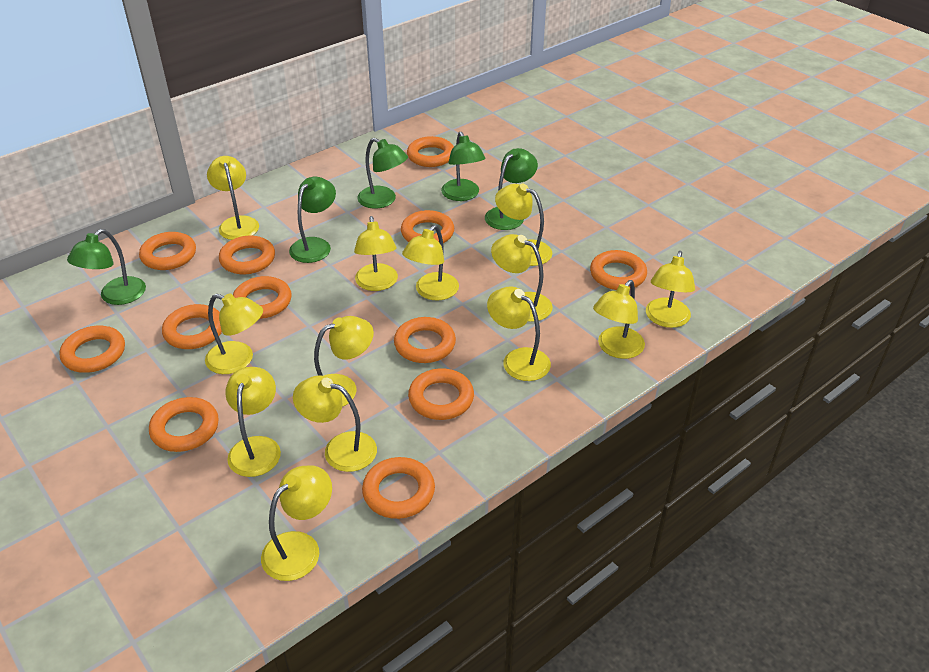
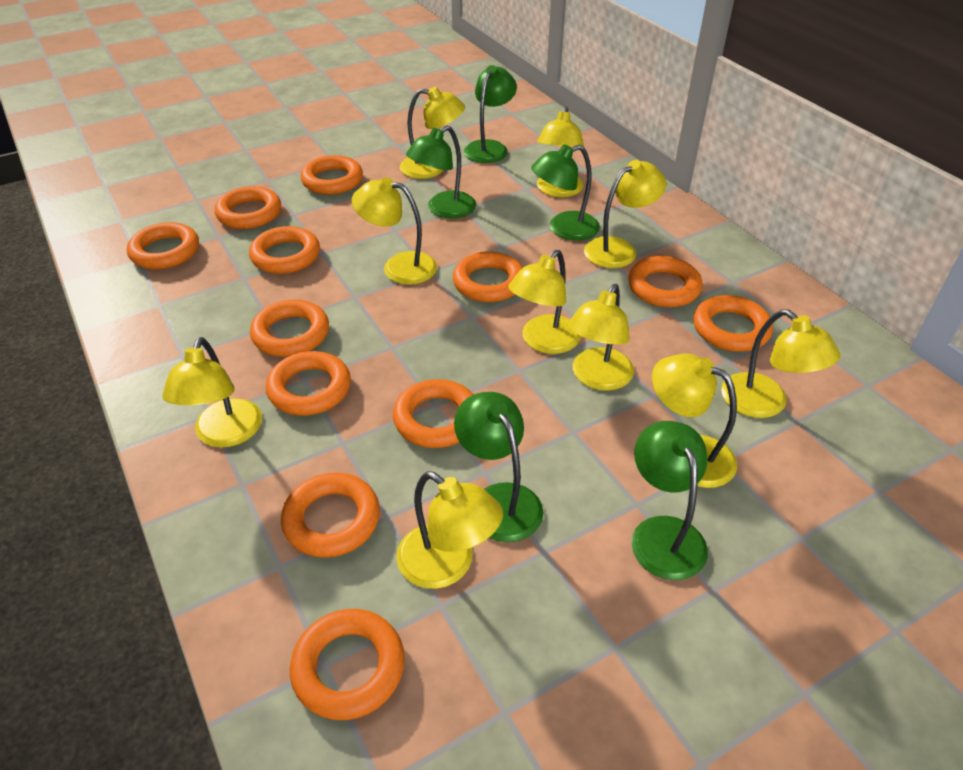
yellow lamp: 13 -> 10

